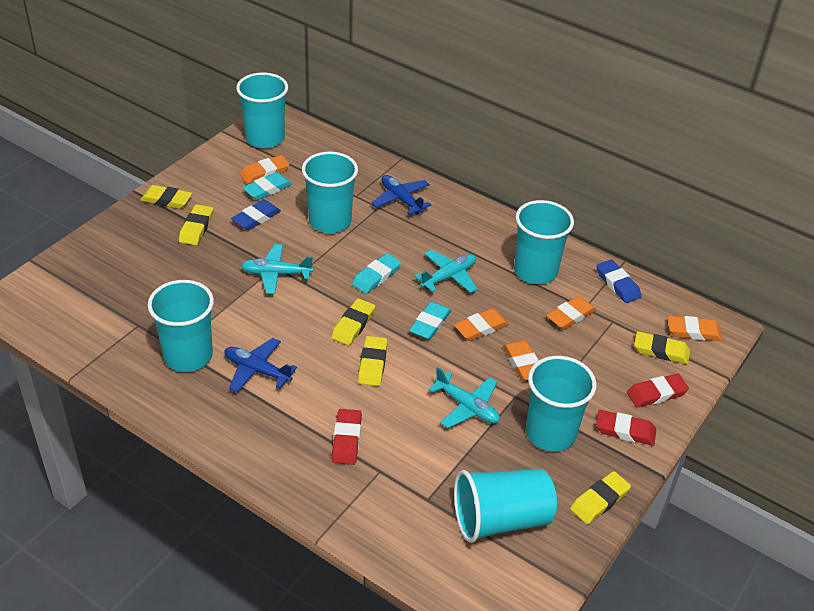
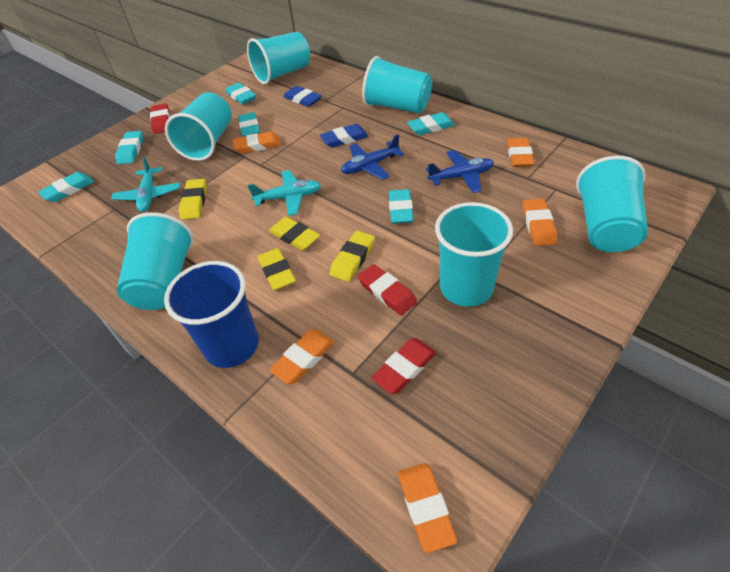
blue cup: 0 -> 1
turquoise eraser: 3 -> 6
turquoise plane: 3 -> 2
yellow eraser: 6 -> 4

